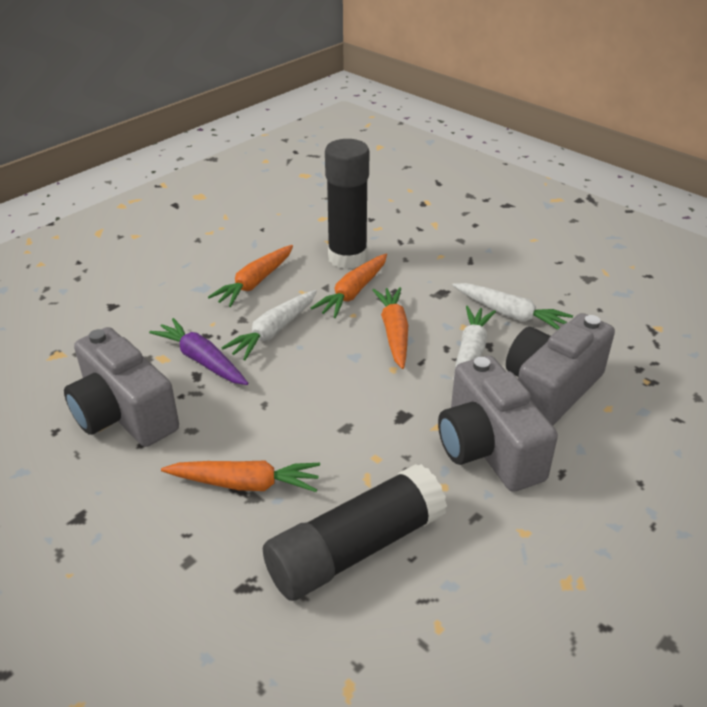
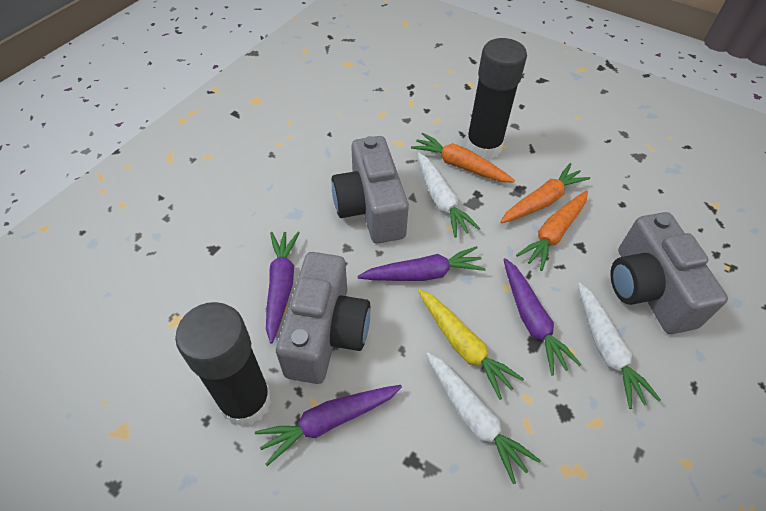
orange carrot: 4 -> 3
purple carrot: 1 -> 4
yellow carrot: 0 -> 1

